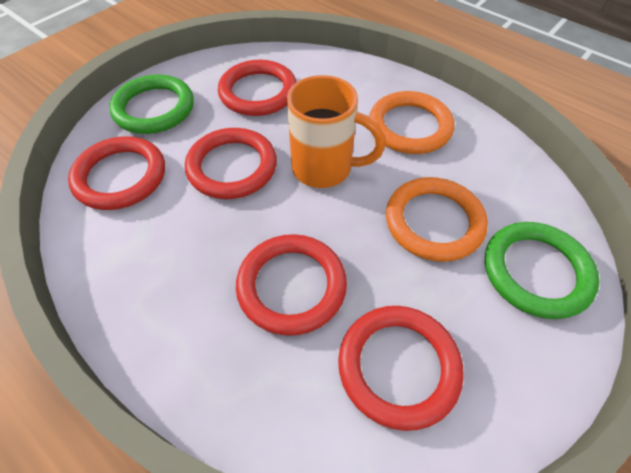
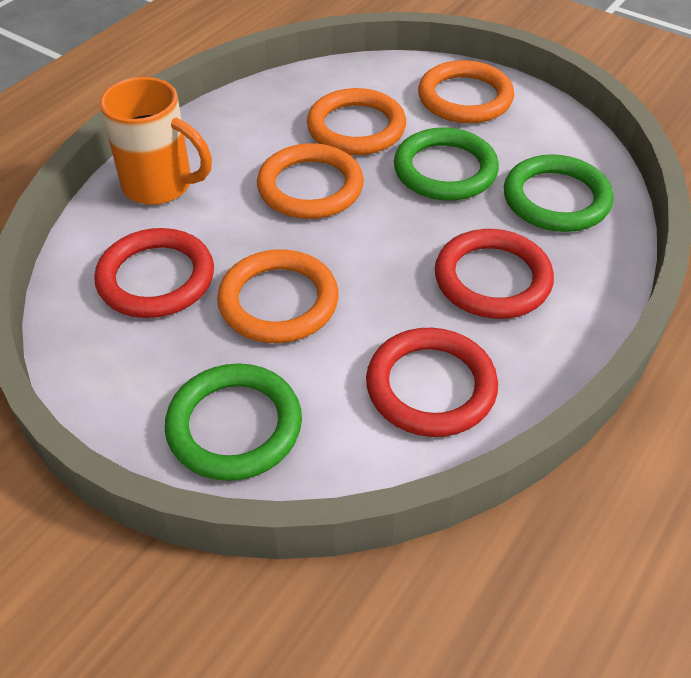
green ring: 2 -> 3
orange ring: 2 -> 4
red ring: 5 -> 3

